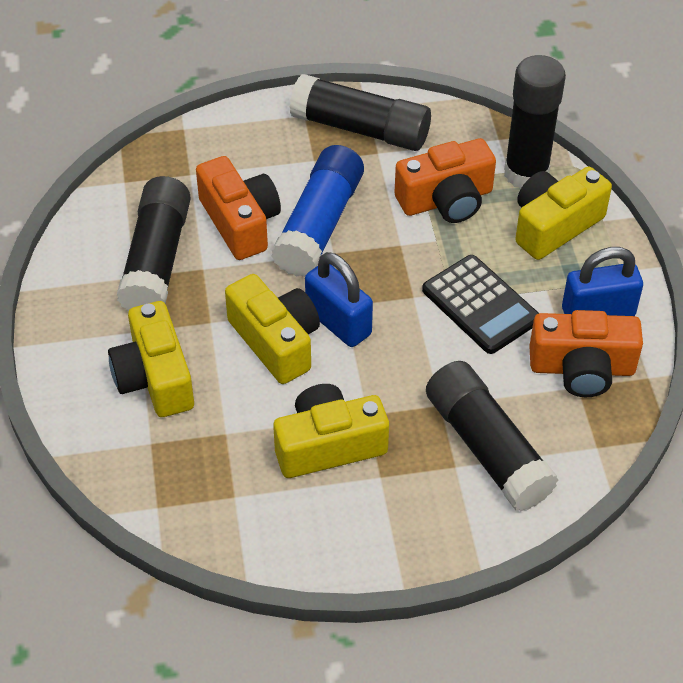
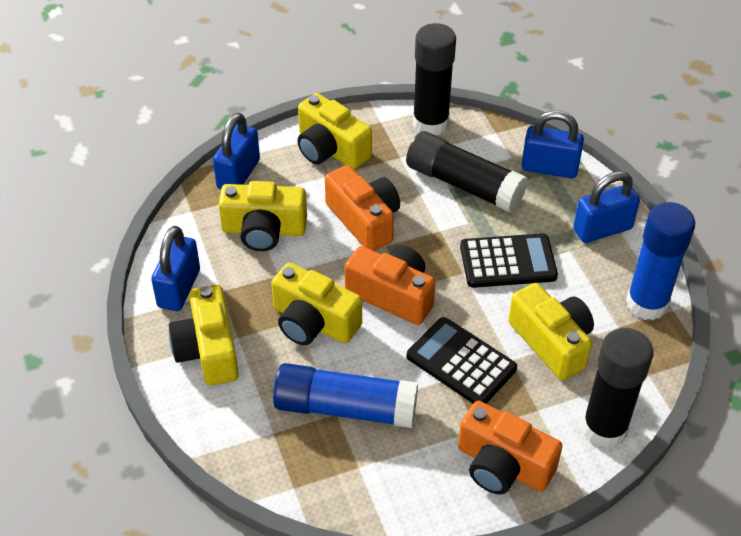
black calculator: 1 -> 2
black glue stick: 4 -> 3
blue glue stick: 1 -> 2
blue padlock: 2 -> 4
yellow camera: 4 -> 5

